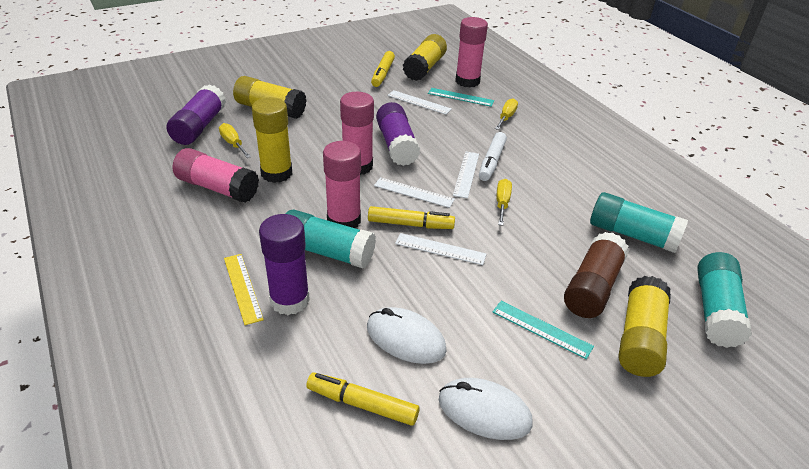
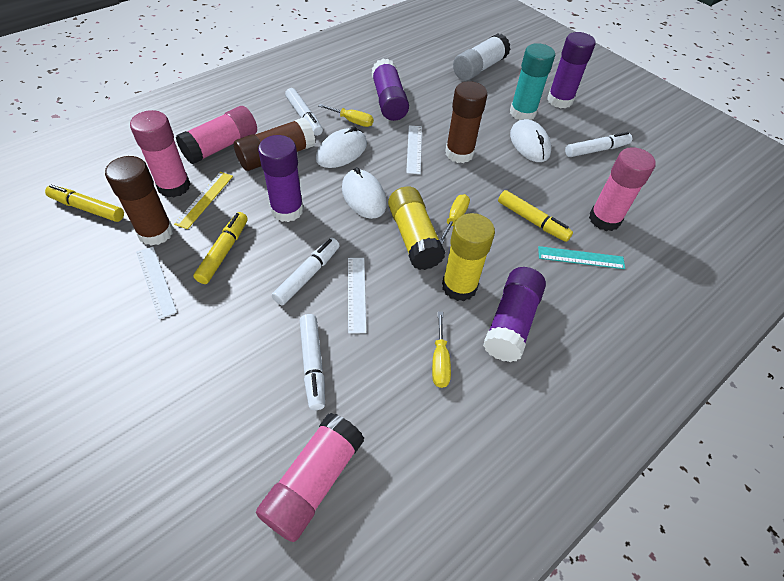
brown glue stick: 1 -> 3
purple glue stick: 3 -> 4
turquoise glue stick: 3 -> 1
turquoise ruler: 2 -> 1
white glue stick: 0 -> 1
white marker: 1 -> 4
white mouse: 2 -> 3
white ruler: 4 -> 3
yellow glue stick: 4 -> 2

